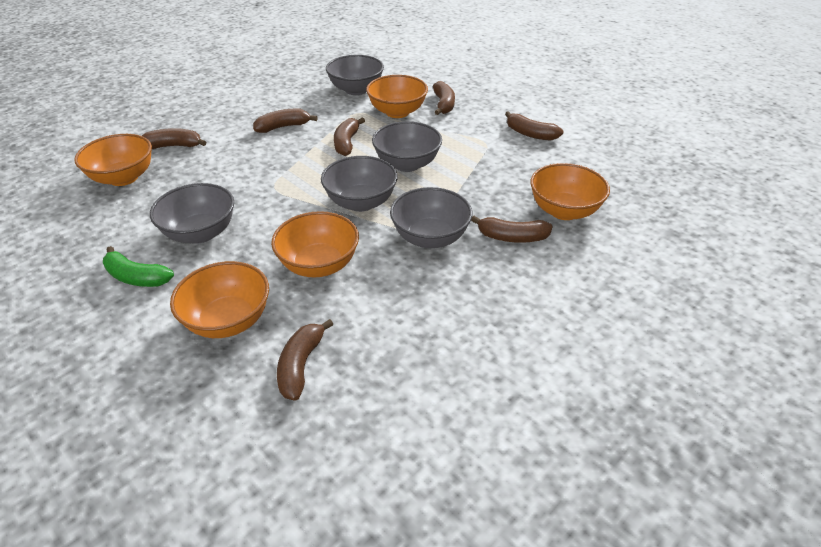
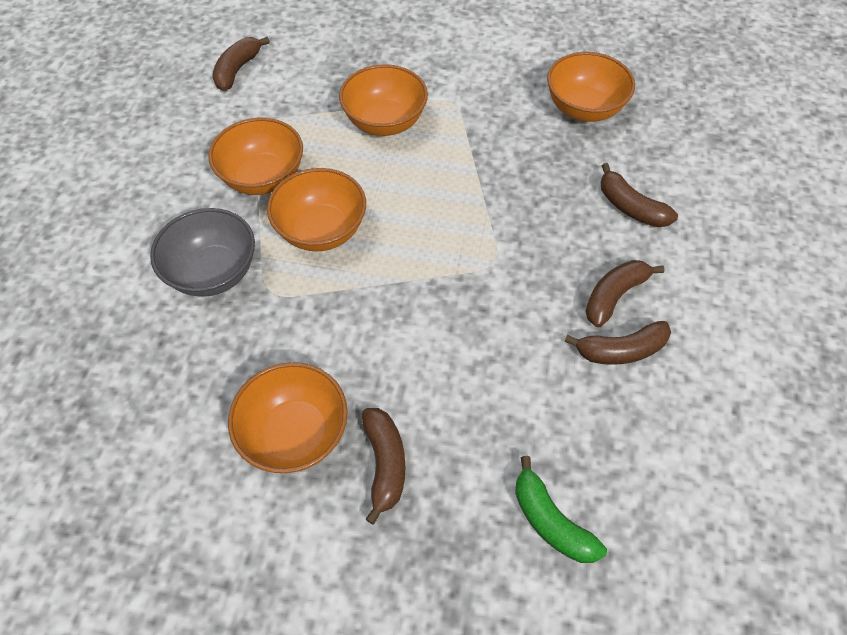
brown banana: 7 -> 5
grey bowl: 5 -> 1

